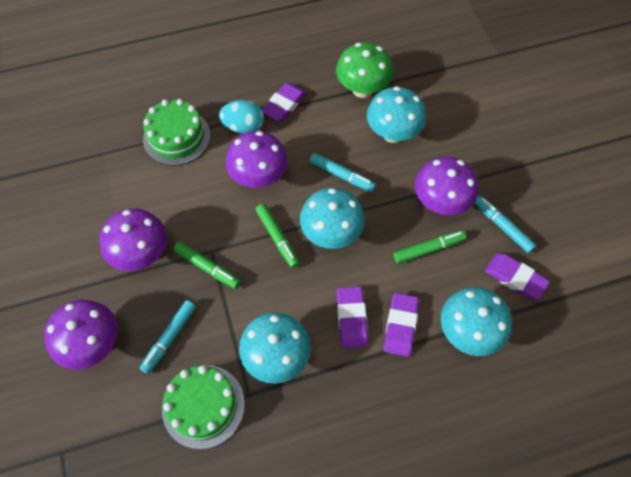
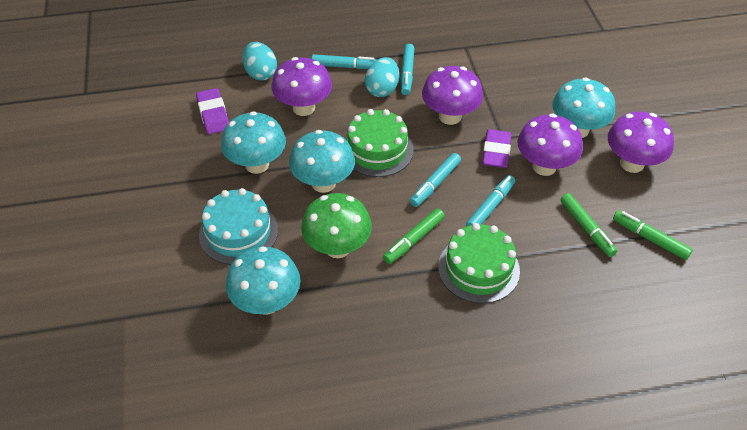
purple eraser: 4 -> 2
turquoise cake: 0 -> 1
turquoise egg: 1 -> 2
turquoise marker: 3 -> 4

